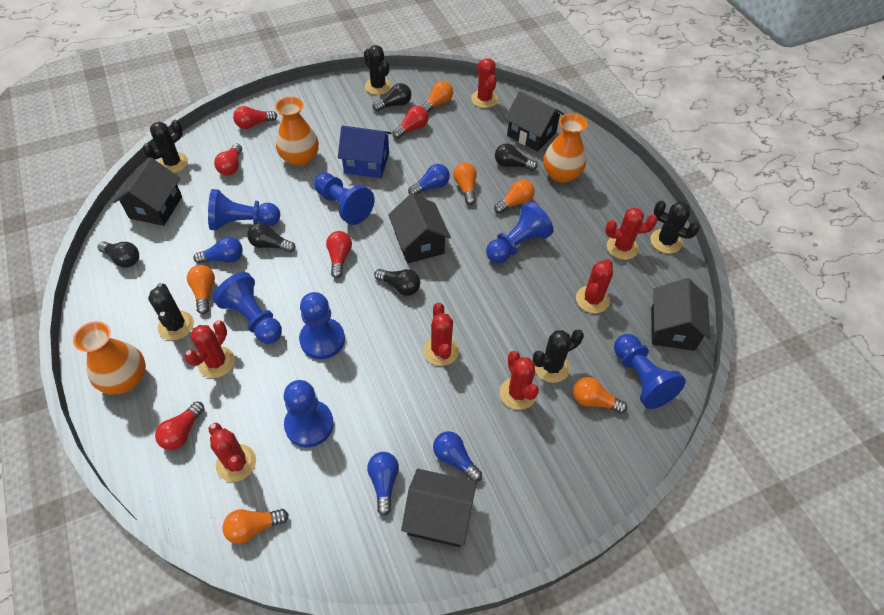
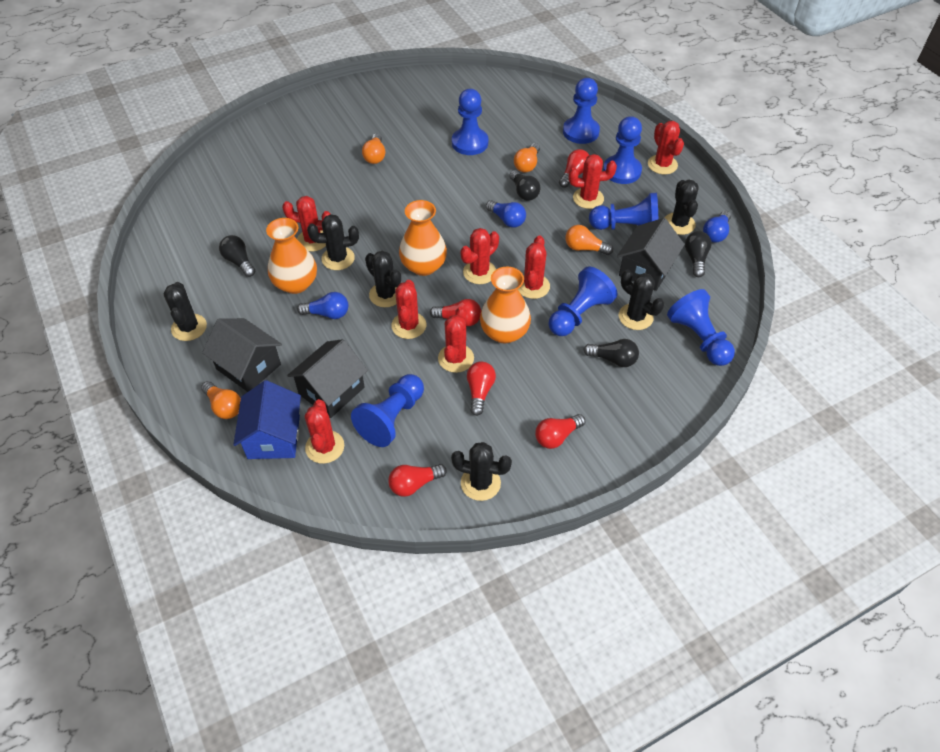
black cactus: 5 -> 6
black house: 5 -> 3
black light bulb: 5 -> 4
blue light bulb: 4 -> 3
orange light bulb: 6 -> 4
red cactus: 7 -> 8

